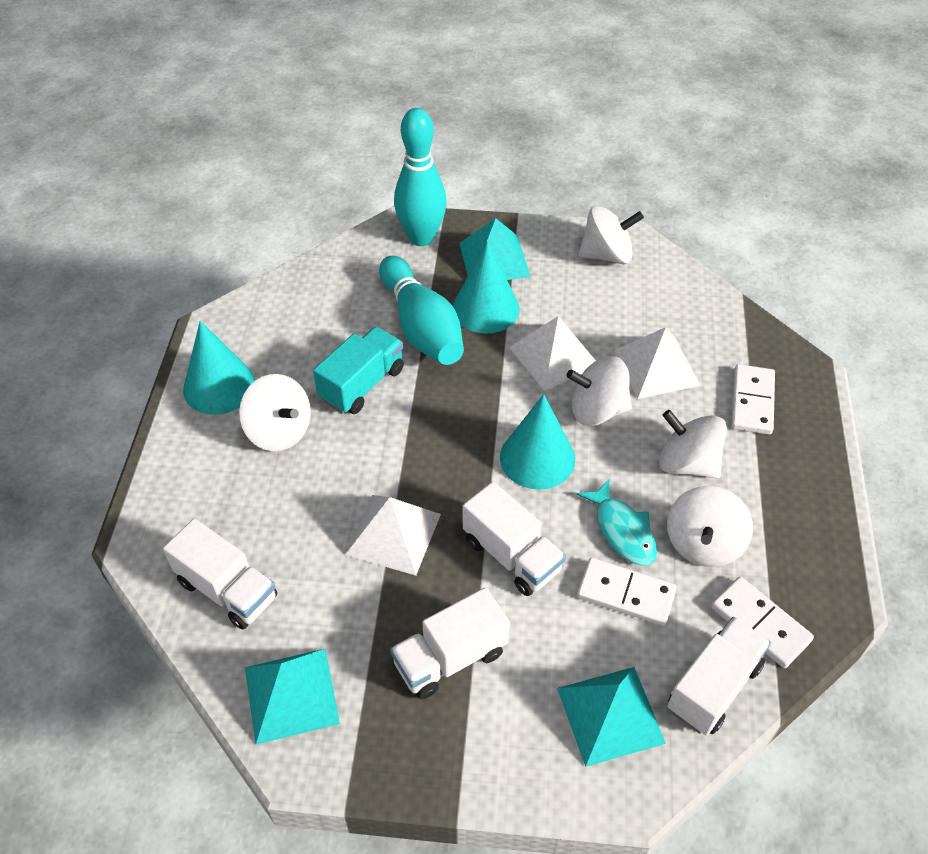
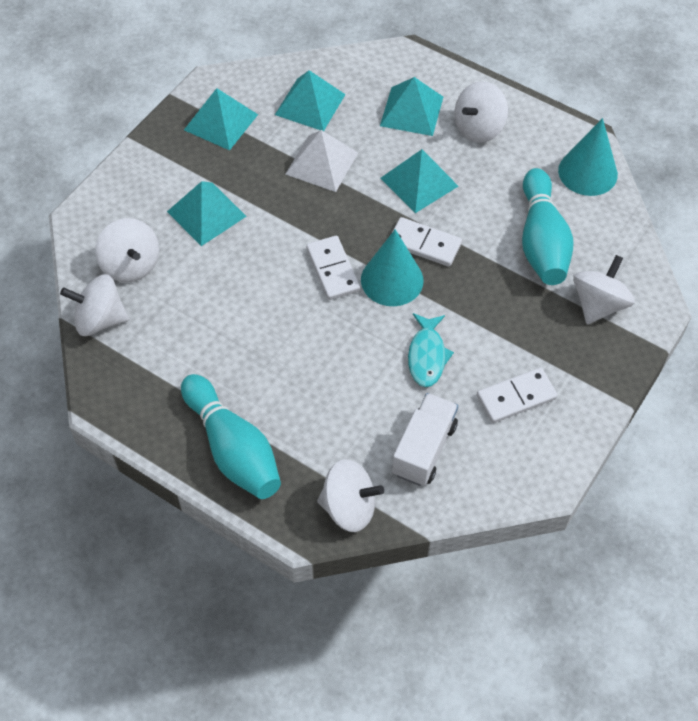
turquoise cone: 3 -> 2
turquoise pyramid: 3 -> 5
turquoise truck: 1 -> 0
white pyramid: 3 -> 1
white truck: 4 -> 1

